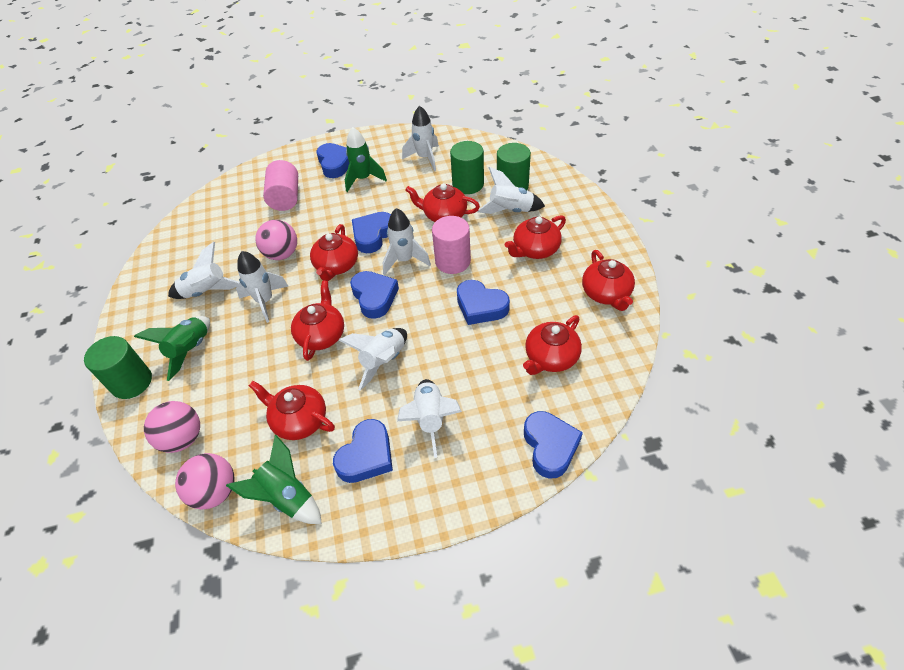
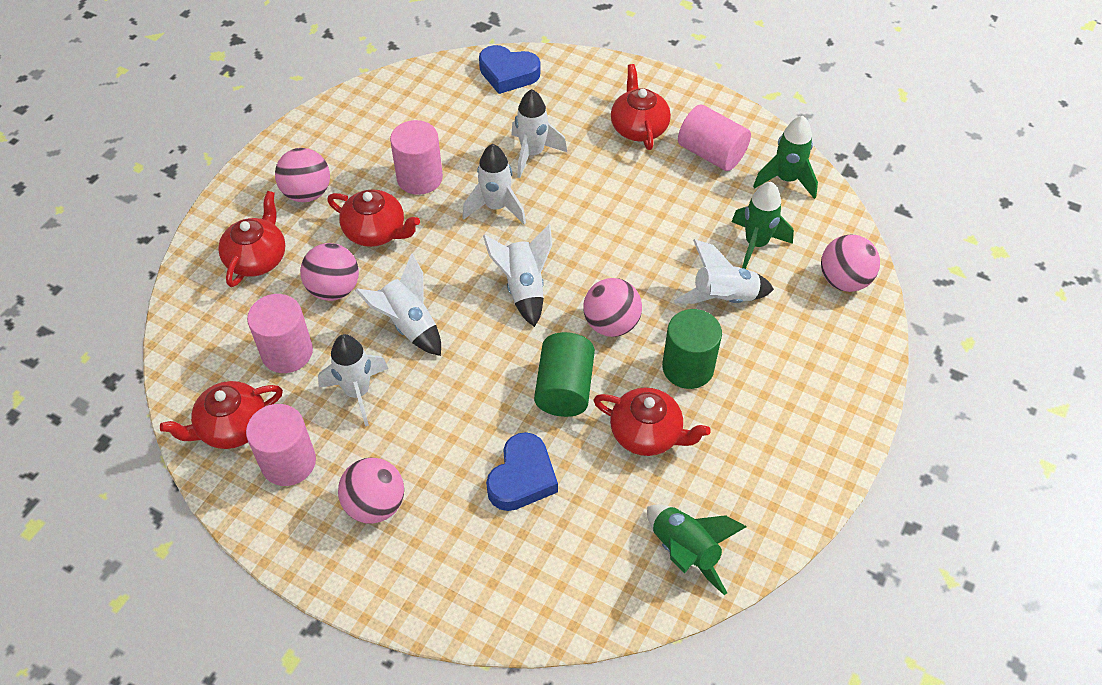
blue heart: 6 -> 2
green cylinder: 3 -> 2
pink ball: 3 -> 5
pink cylinder: 2 -> 4
red teapot: 7 -> 5
white rocket: 7 -> 6

